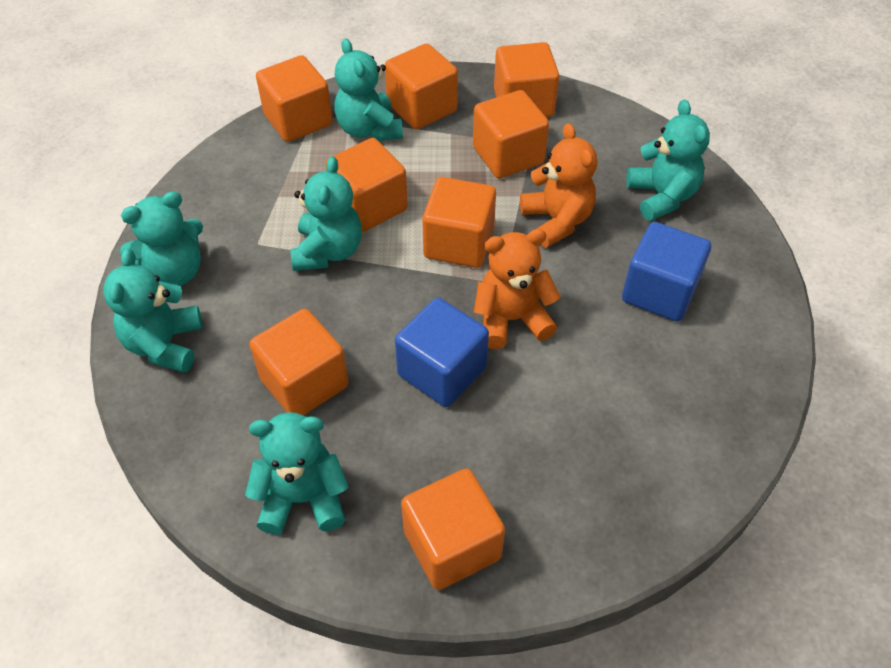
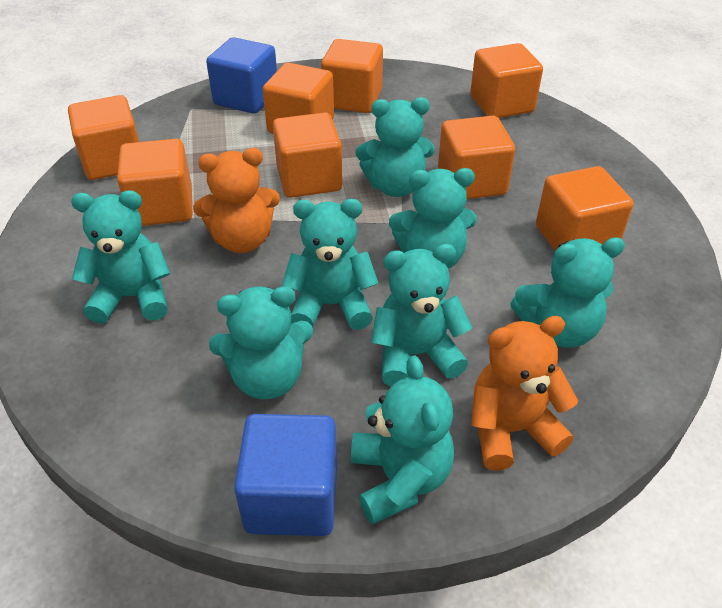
turquoise teddy bear: 6 -> 8

